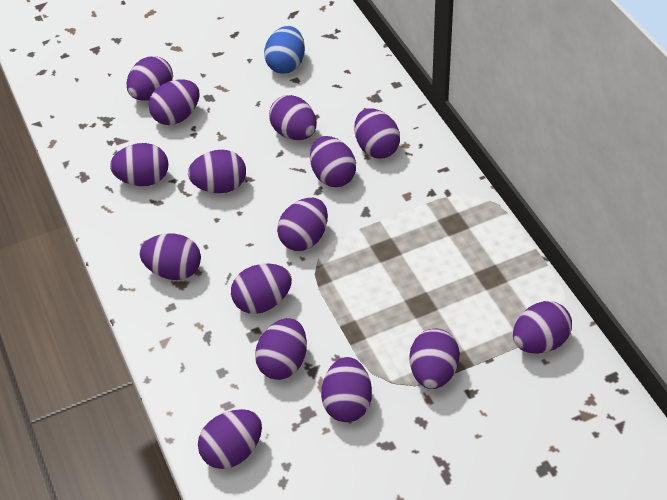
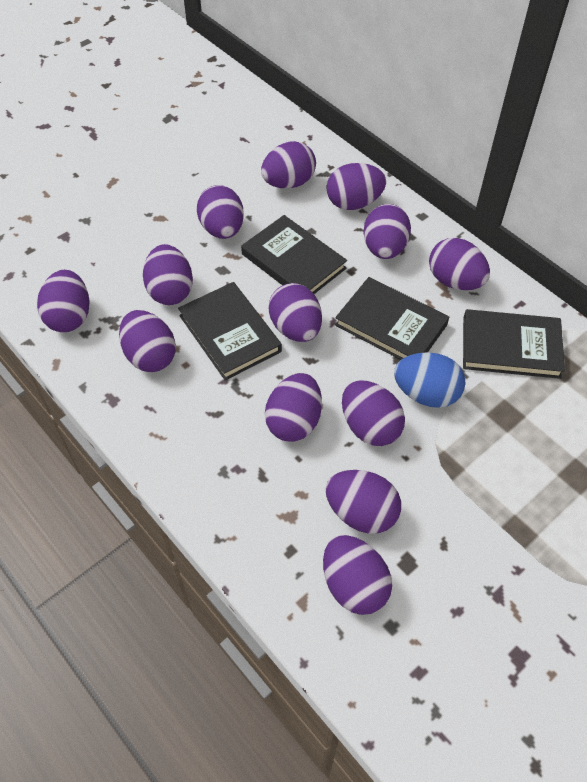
black book: 0 -> 4
purple egg: 15 -> 13

